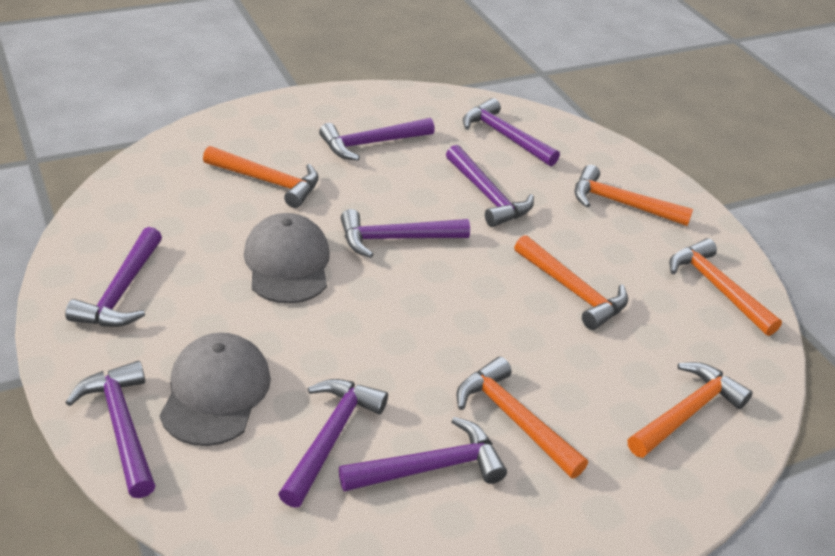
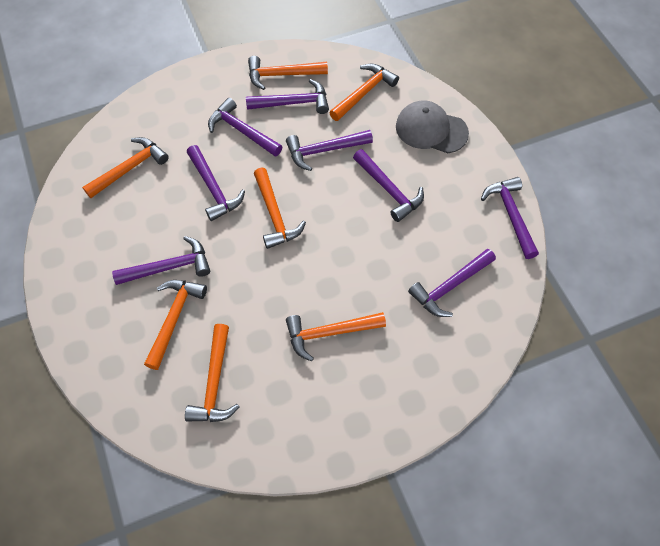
grey cap: 2 -> 1
orange hammer: 6 -> 7

